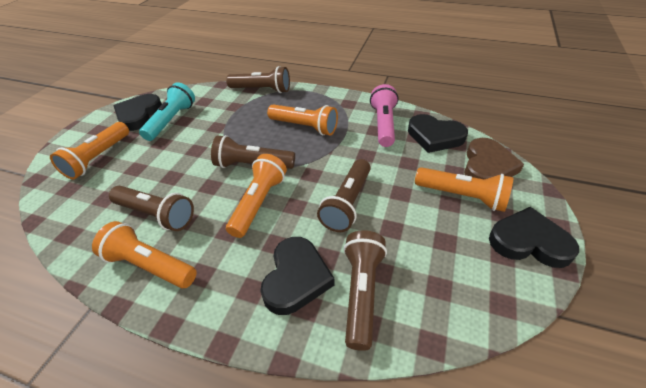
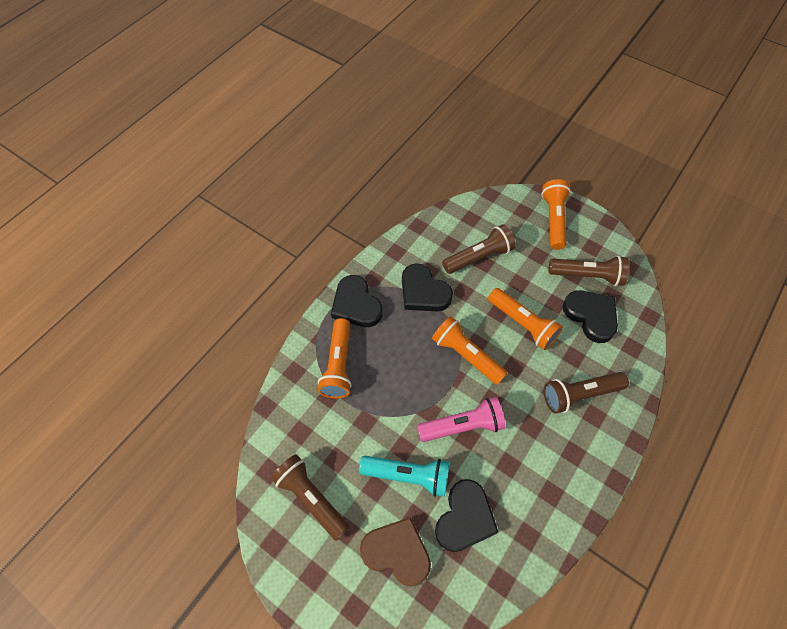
brown flashlight: 5 -> 4
orange flashlight: 5 -> 4

